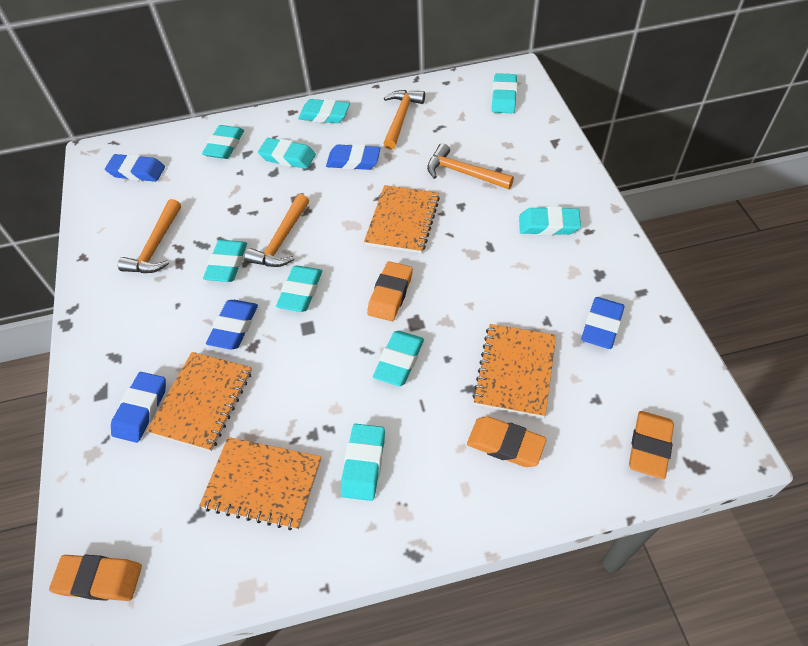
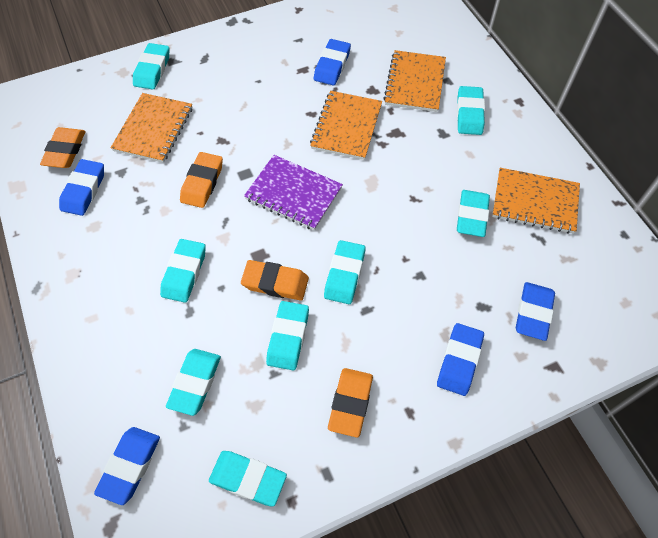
orange hammer: 4 -> 0
purple notebook: 0 -> 1
turquoise eraser: 9 -> 8

